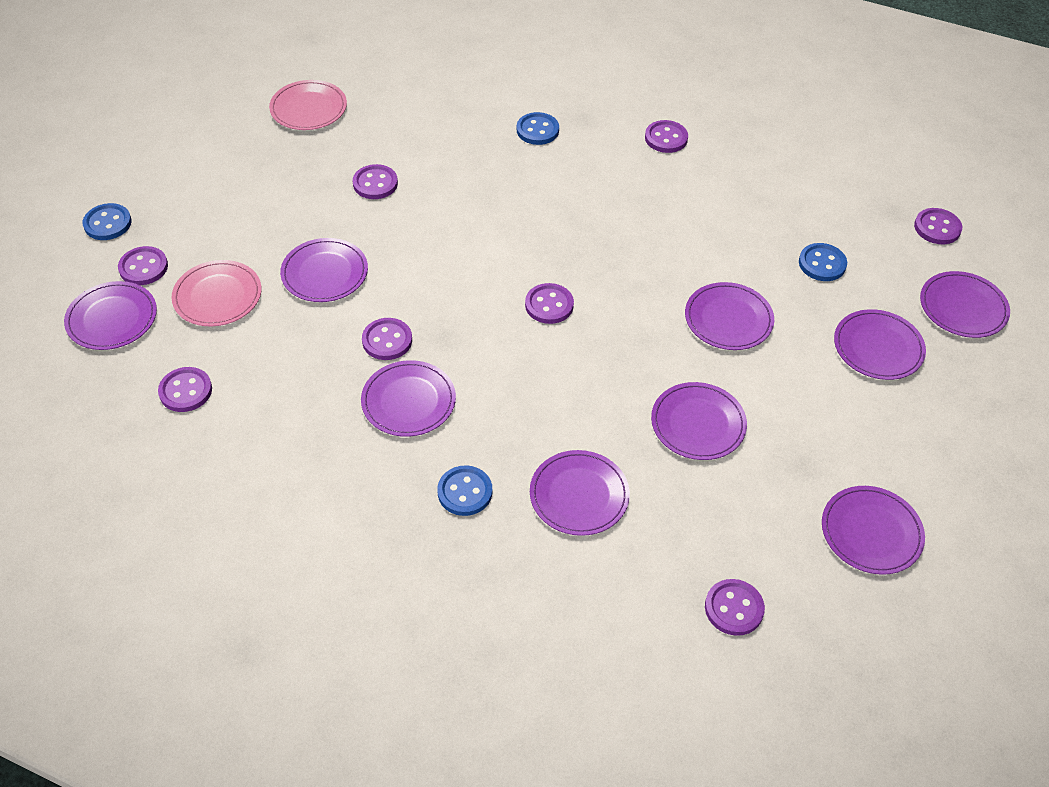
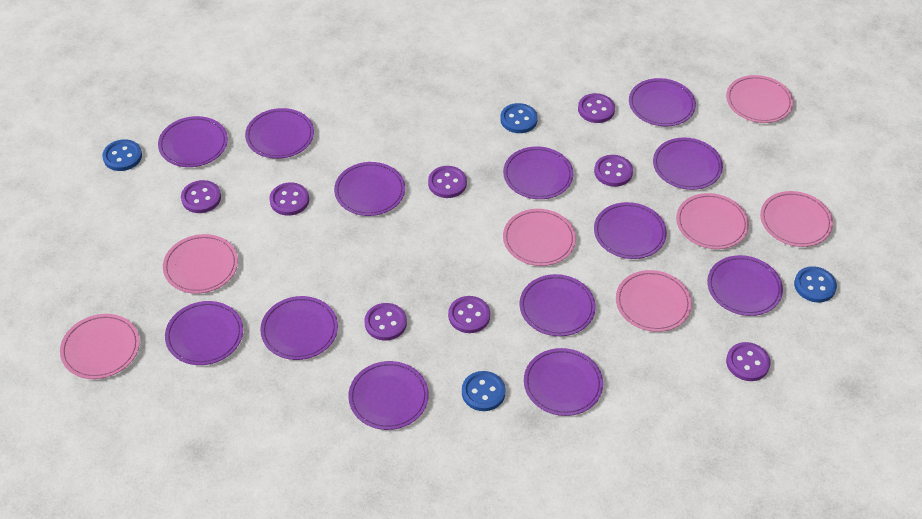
pink plate: 2 -> 7
purple plate: 9 -> 13

